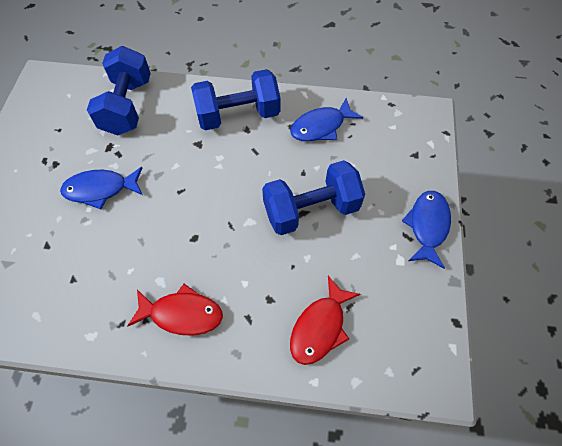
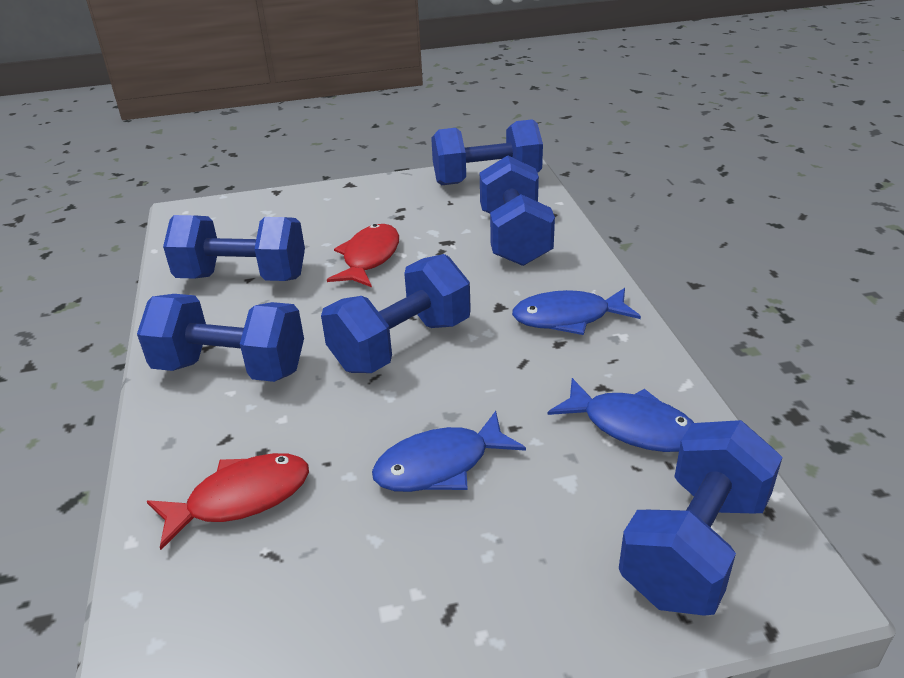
blue dumbbell: 3 -> 6

